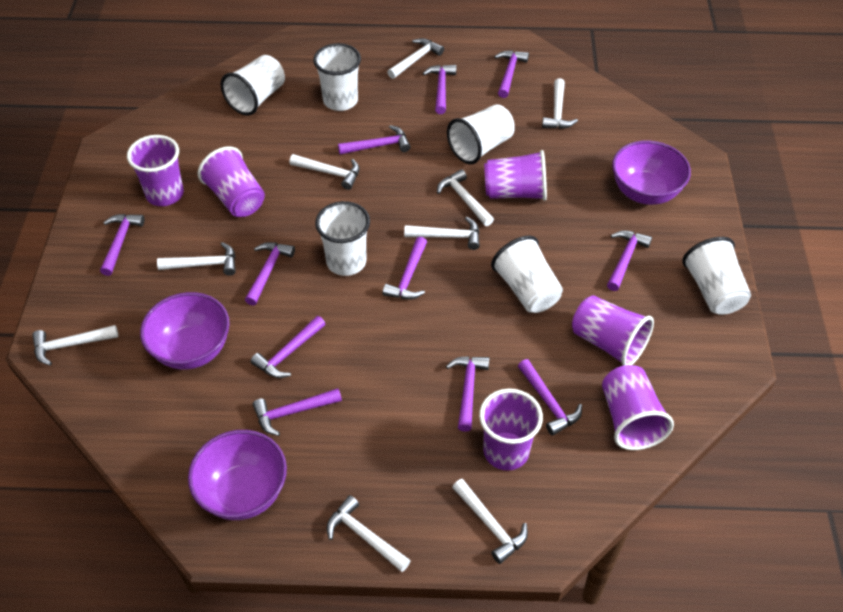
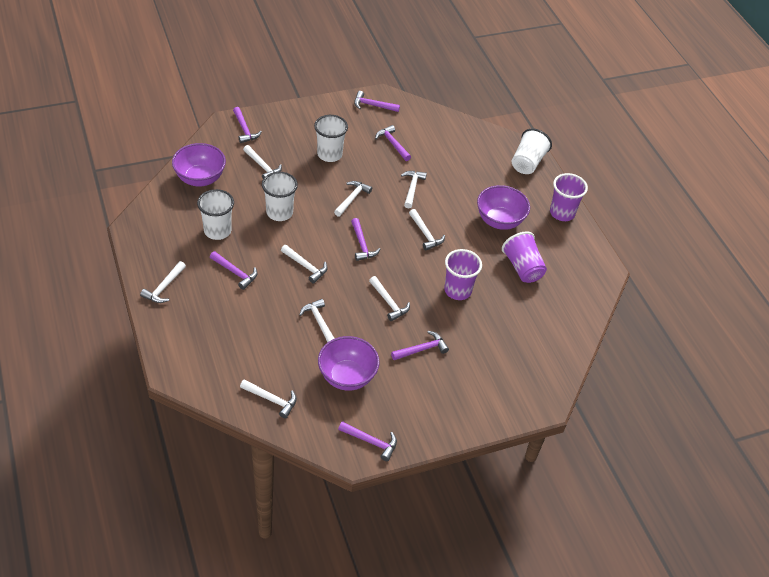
purple cup: 6 -> 3
purple hammer: 11 -> 7
white cup: 6 -> 4

